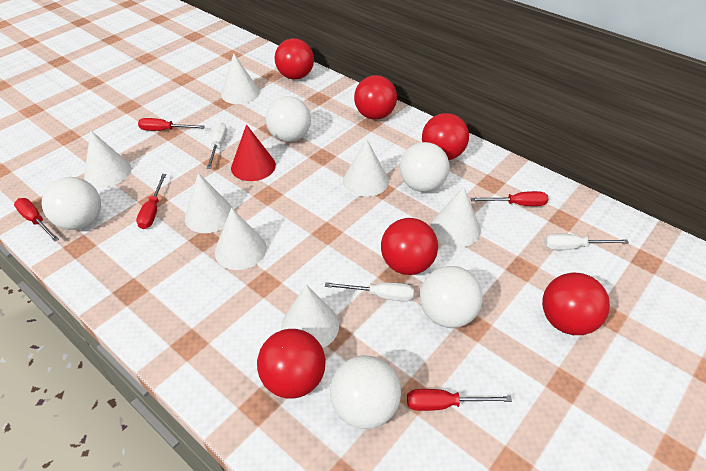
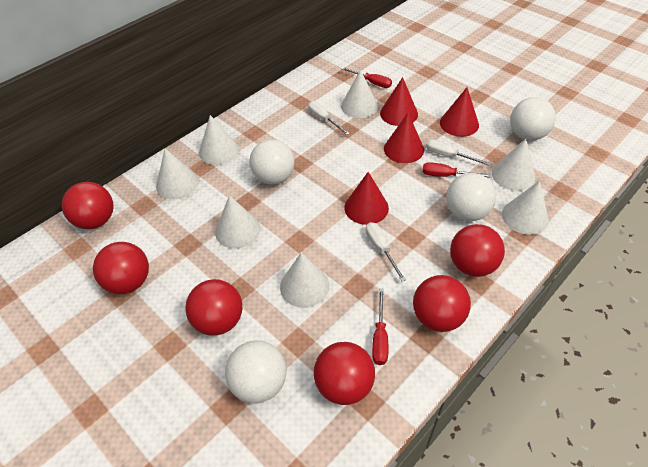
red cone: 1 -> 4
red screwdriver: 5 -> 3
white ball: 5 -> 4

